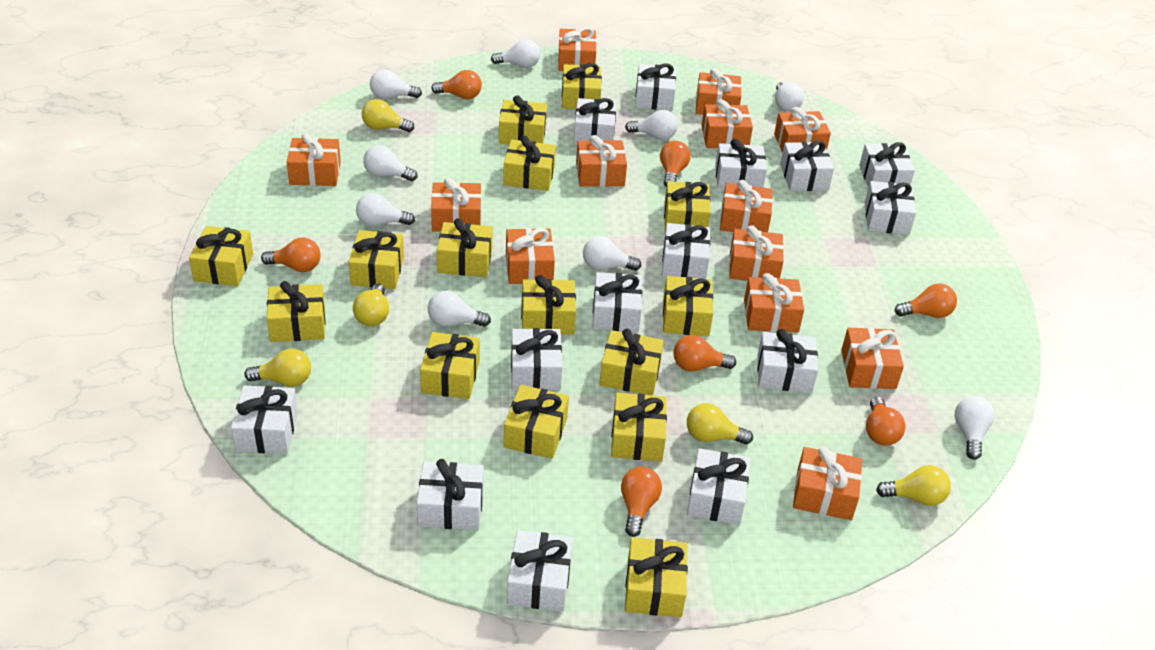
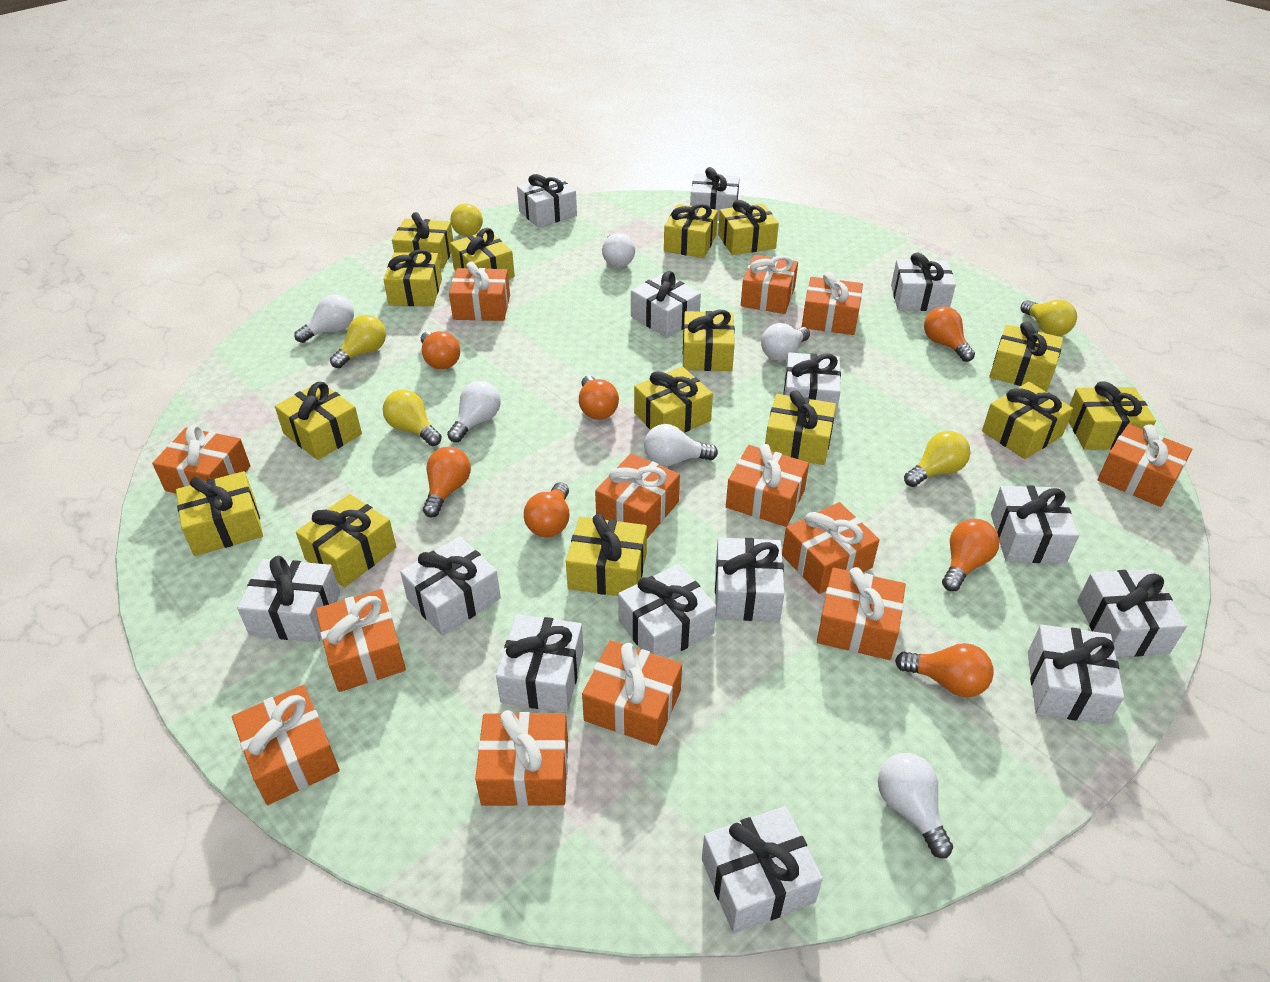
white light bulb: 9 -> 6

